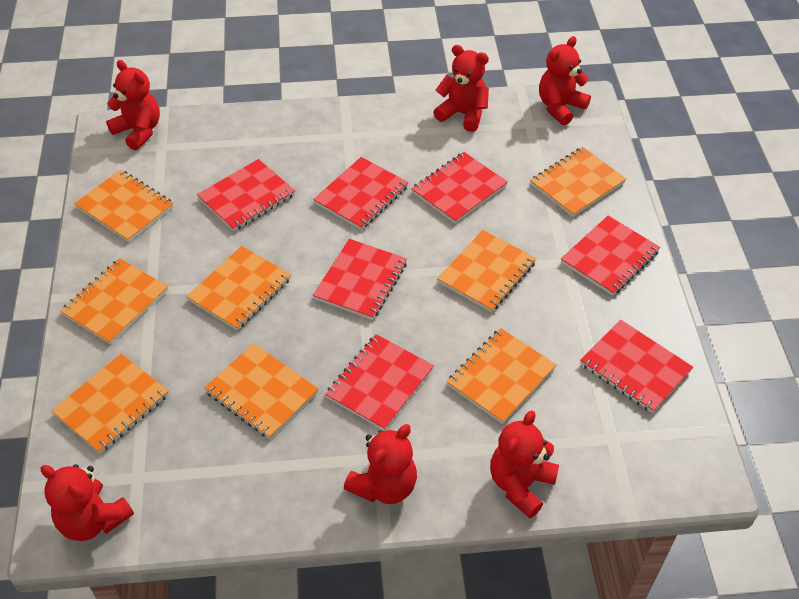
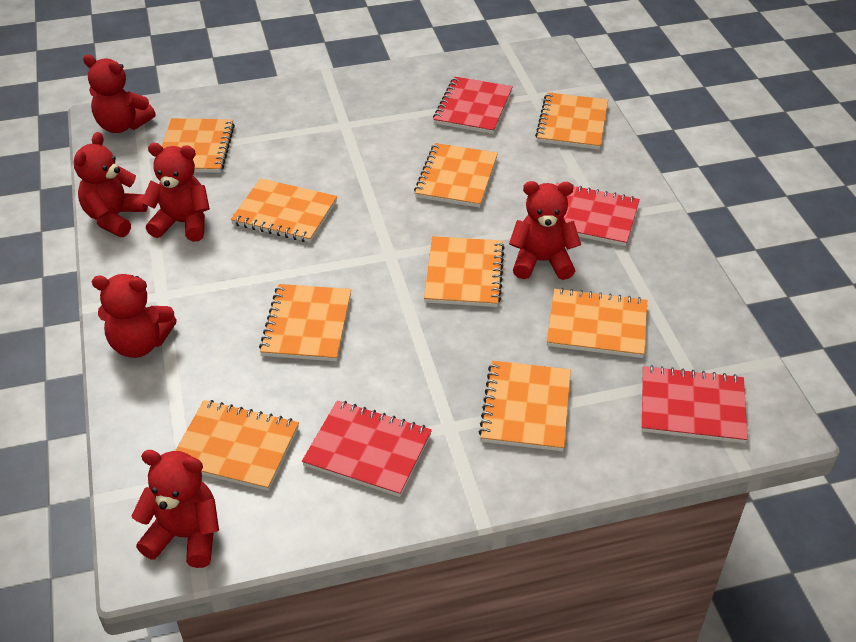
orange notebook: 8 -> 9
red notebook: 7 -> 4

